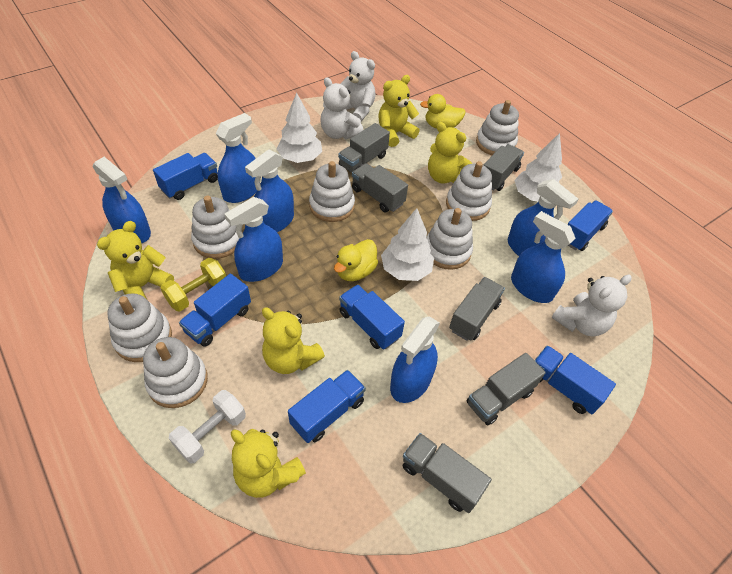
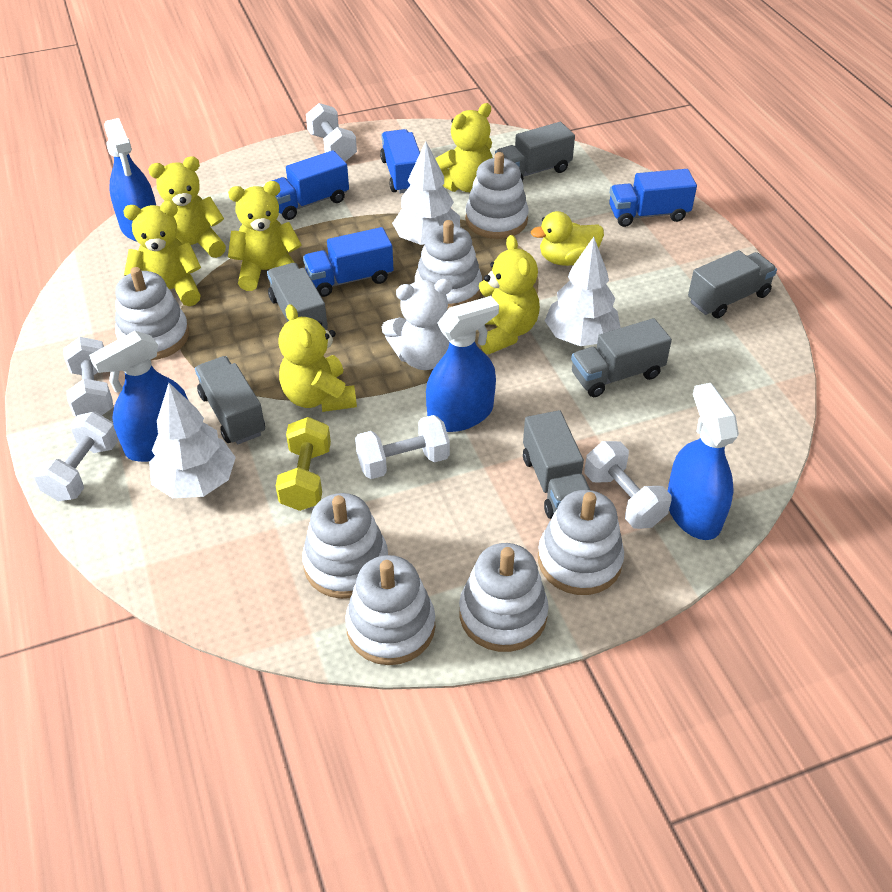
blue spray bottle: 7 -> 4
blue truck: 6 -> 4
white dumbbell: 1 -> 5
white teddy bear: 3 -> 1
yellow duck: 2 -> 1
yellow teddy bear: 5 -> 6

